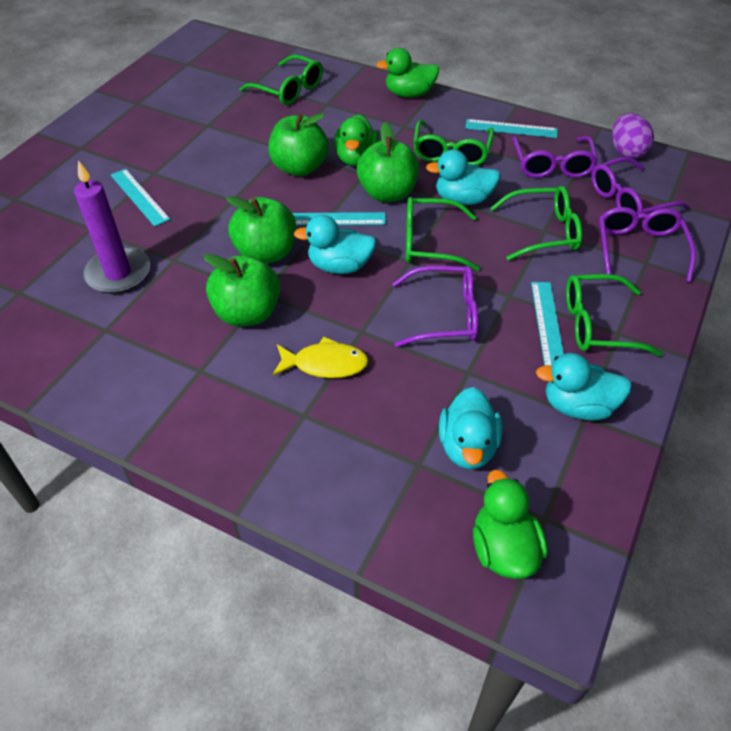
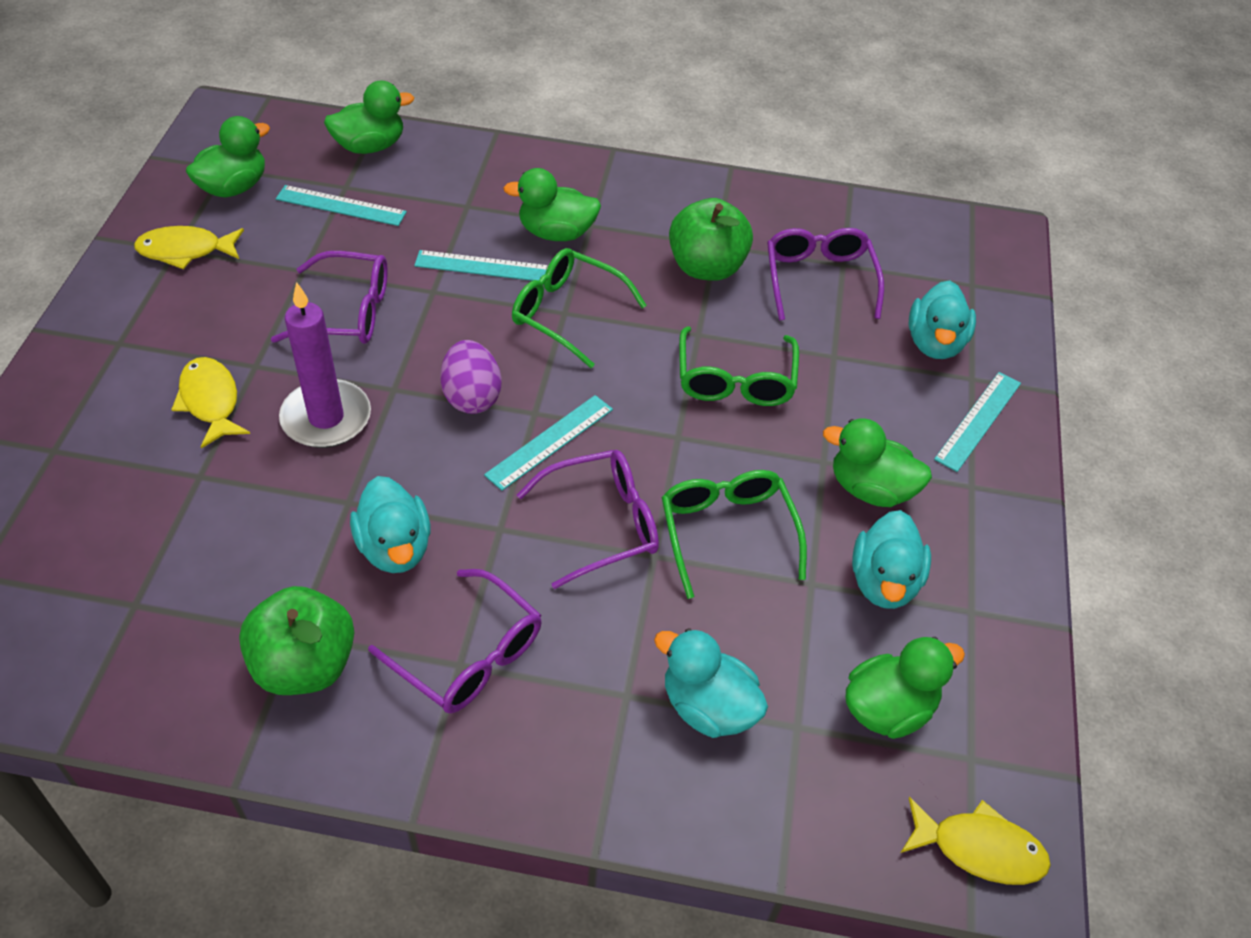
green apple: 4 -> 2
green duck: 3 -> 5
green glasses: 5 -> 3
yellow fish: 1 -> 3

